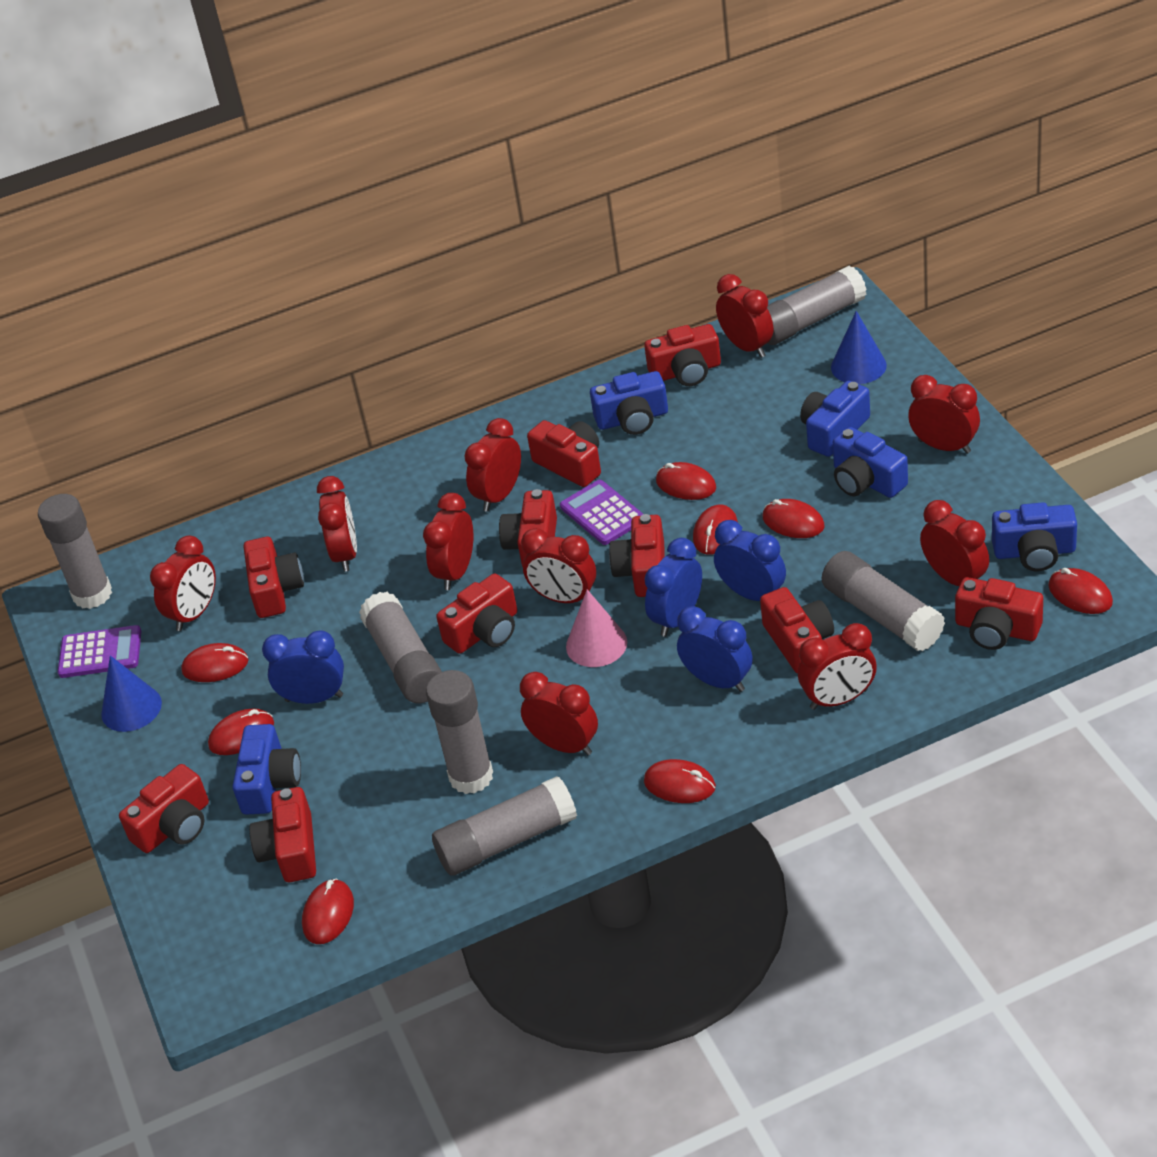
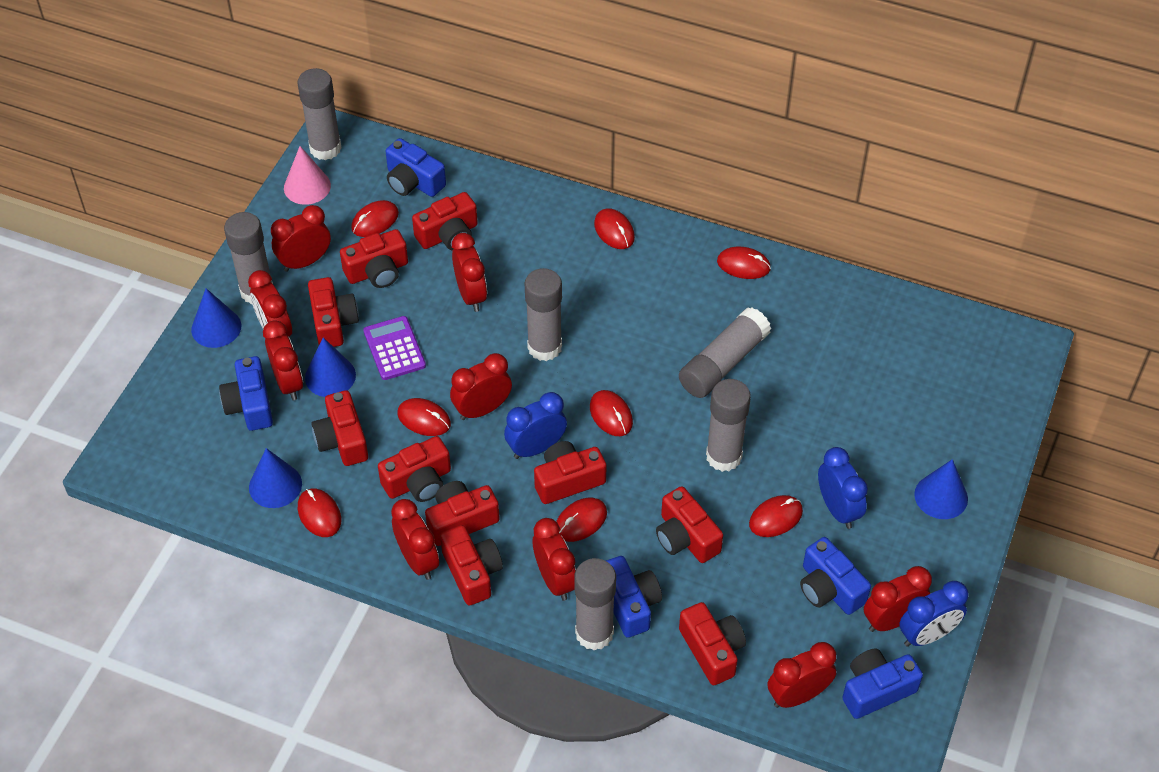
blue clock: 4 -> 3
blue cone: 2 -> 4
purple calculator: 2 -> 1
red clock: 10 -> 9

